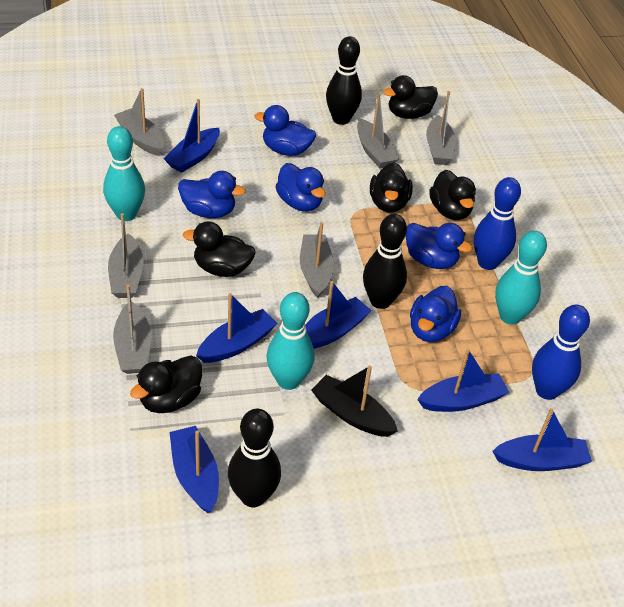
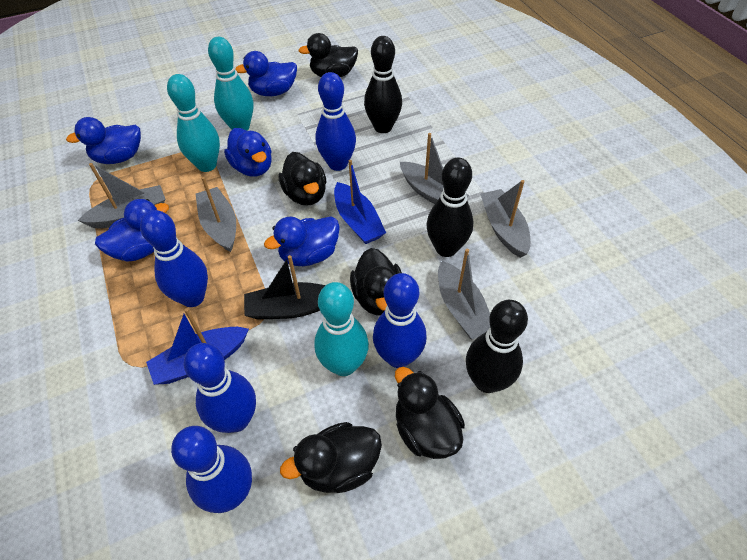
blue boat: 6 -> 2
blue bowling pin: 2 -> 5
grey boat: 6 -> 5

